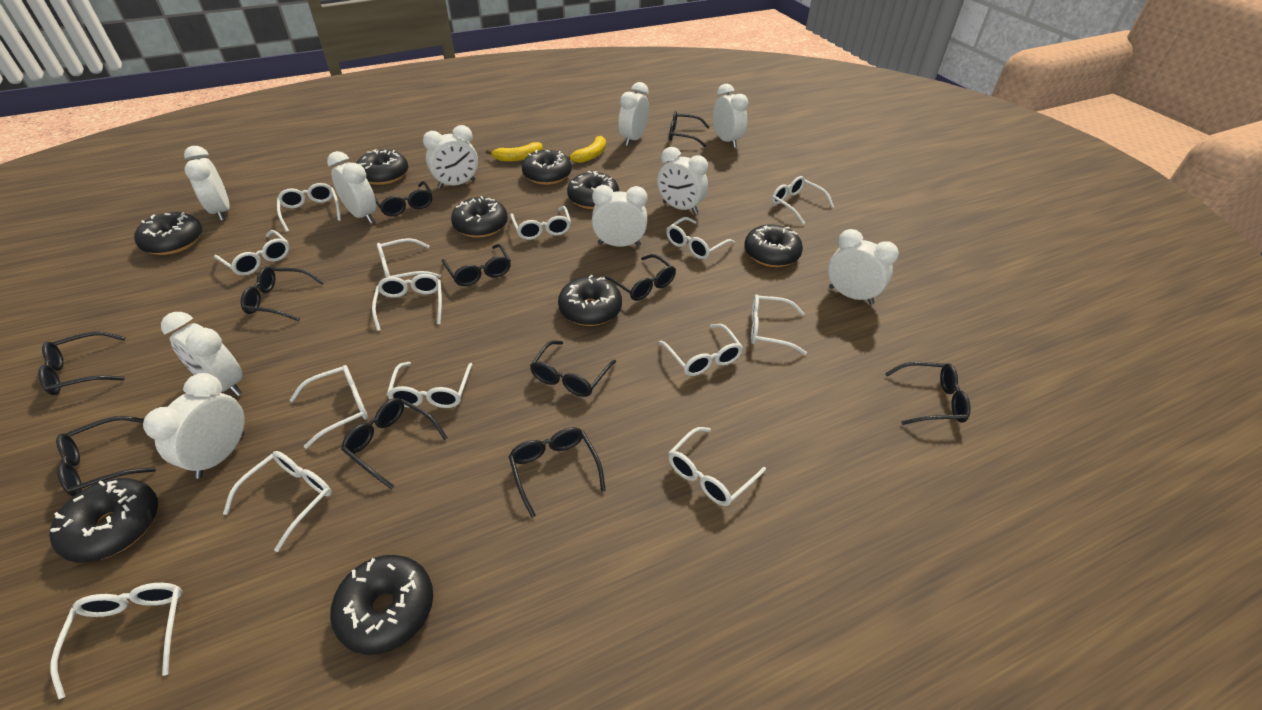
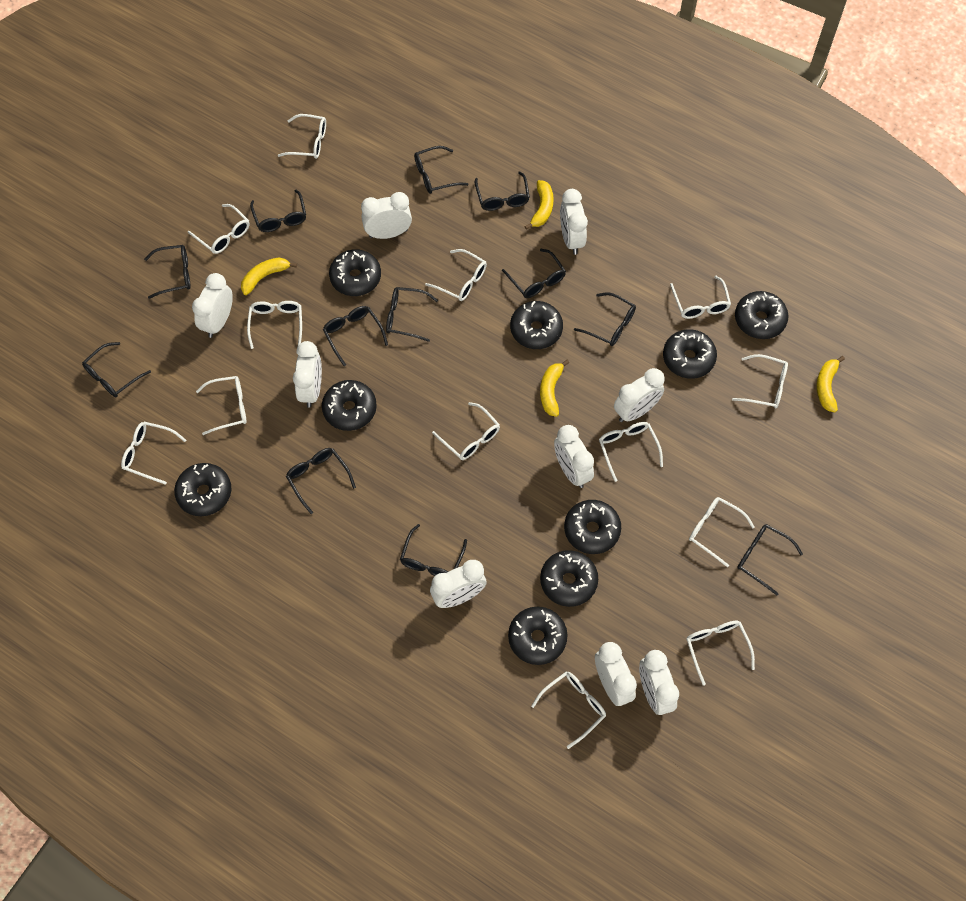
black glasses: 11 -> 12
white clock: 10 -> 9
white glasses: 14 -> 13
yellow banana: 2 -> 4

